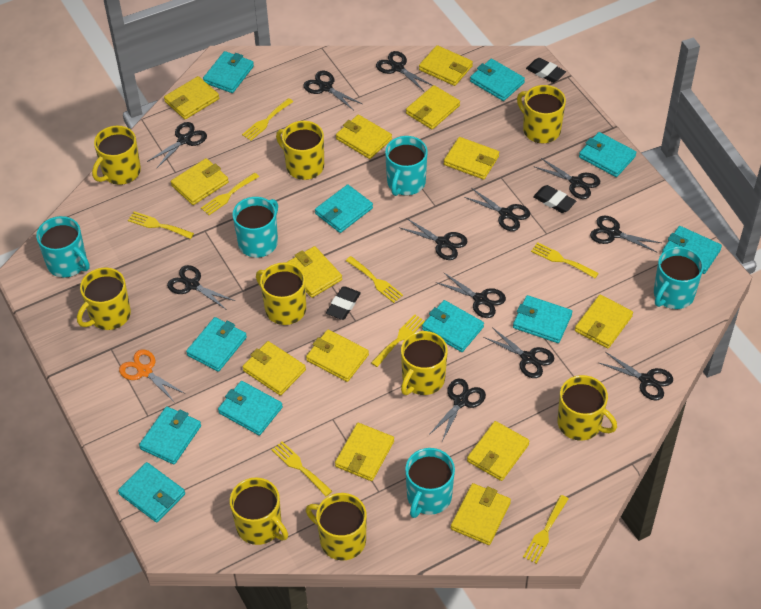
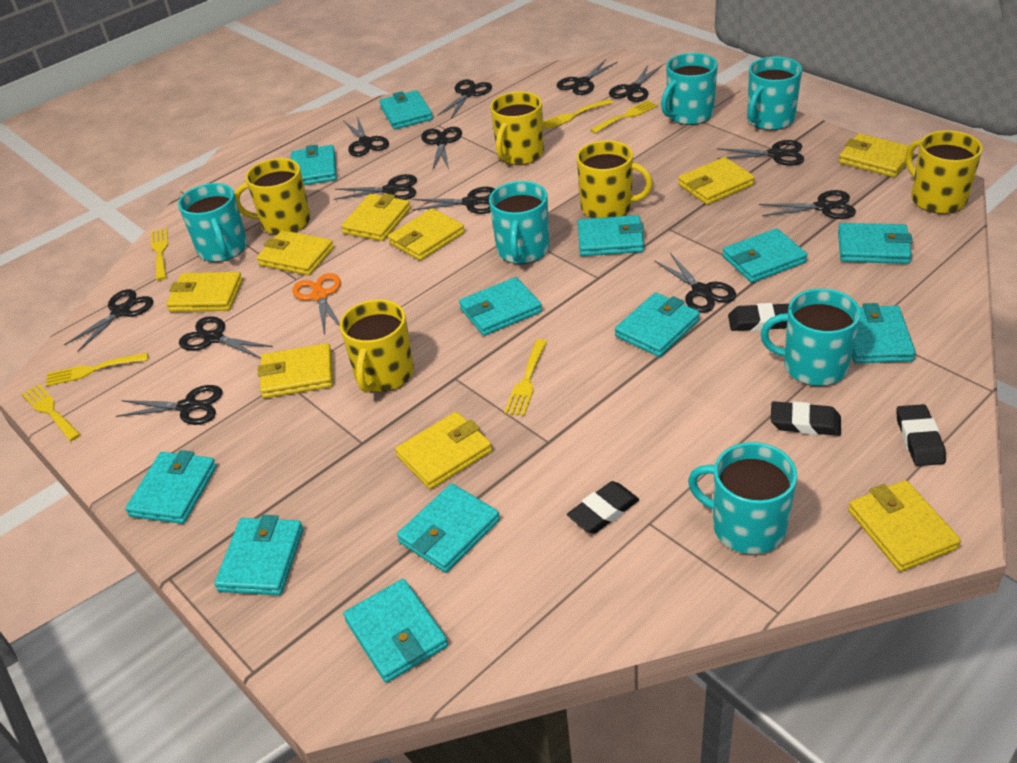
black eraser: 3 -> 4
black scissors: 12 -> 13
turquoise mug: 5 -> 6
turquoise wallet: 11 -> 12
yellow fork: 8 -> 6
yellow mug: 9 -> 5
yellow wallet: 13 -> 9

